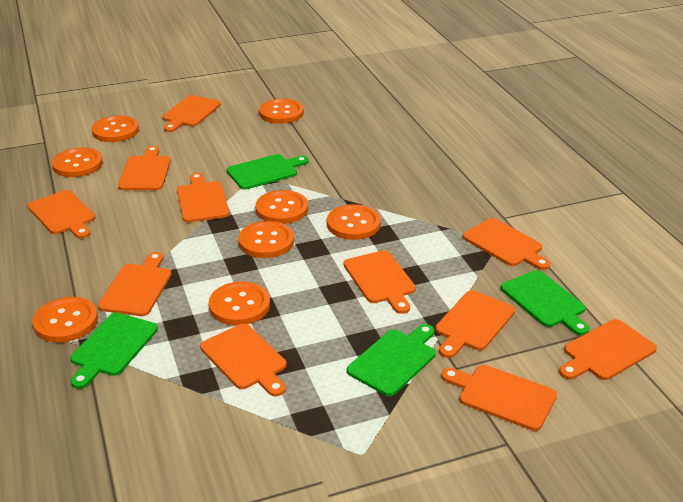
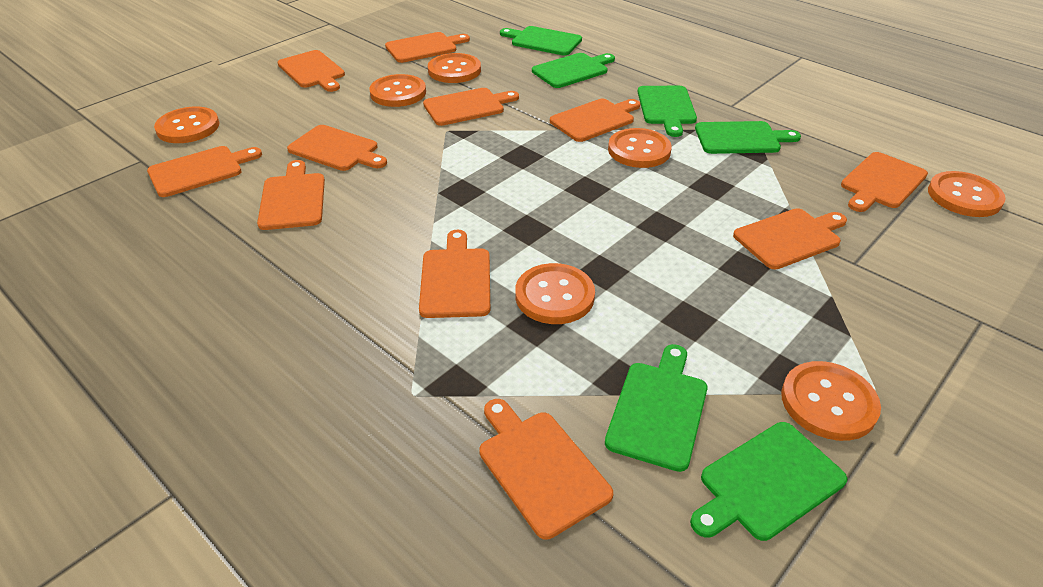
green cutting board: 4 -> 6
orange button: 8 -> 7

